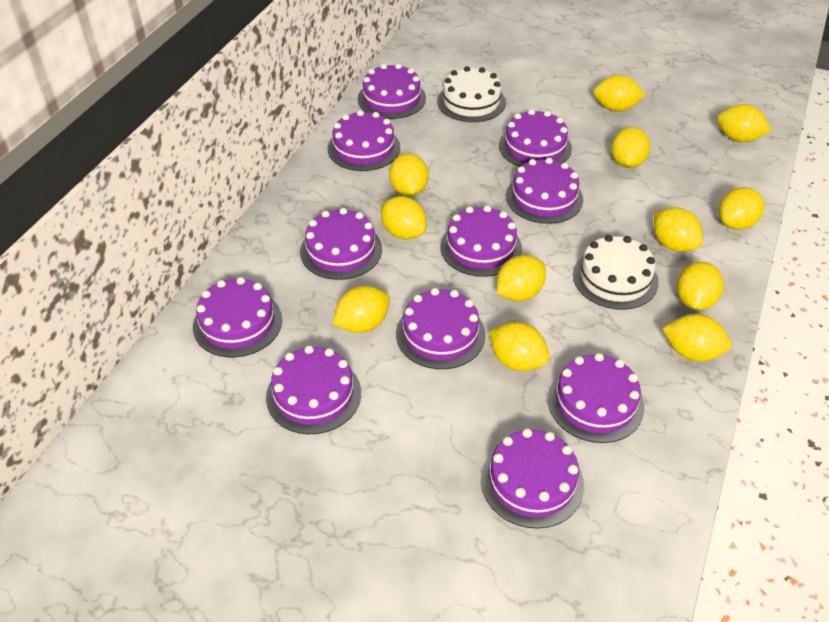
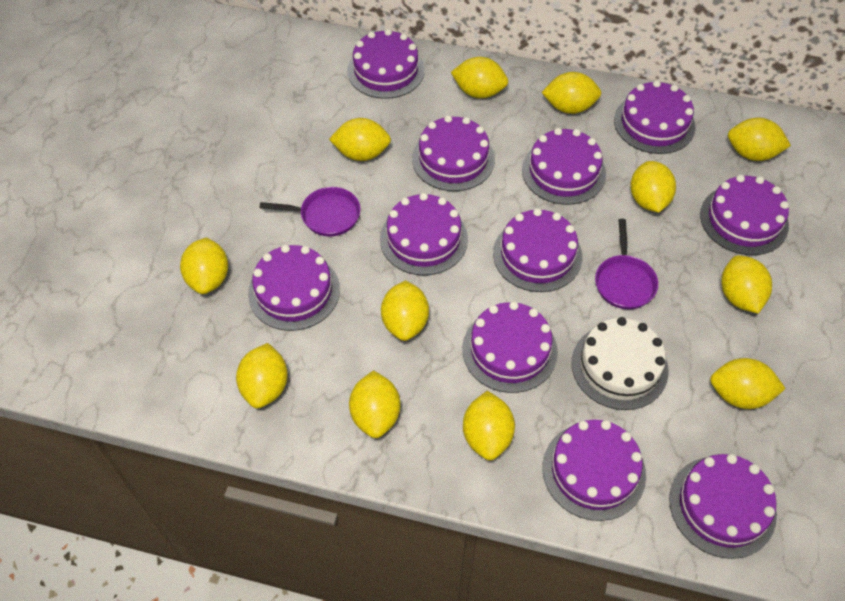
purple pan: 0 -> 2
white cake: 2 -> 1

